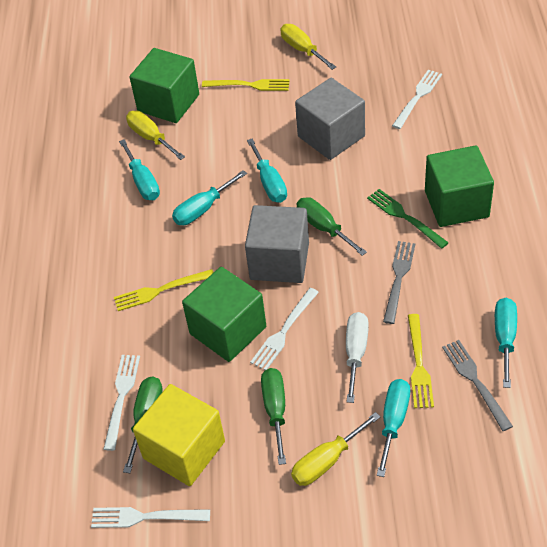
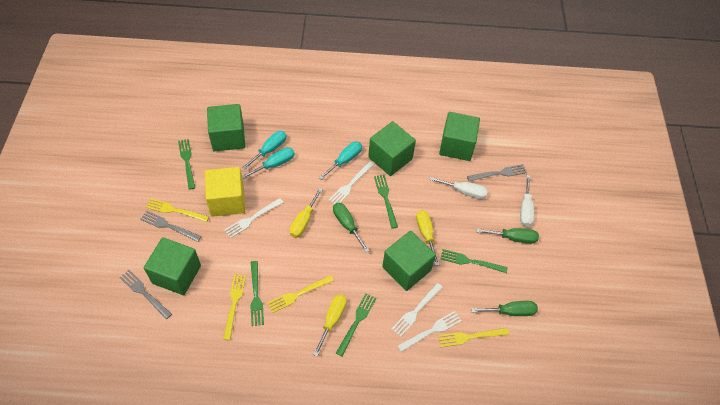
green cube: 3 -> 5
green fork: 1 -> 5
grey cube: 2 -> 0
grey fork: 2 -> 3
turquoise screwdriver: 5 -> 3
white screwdriver: 1 -> 2
yellow fork: 3 -> 4

